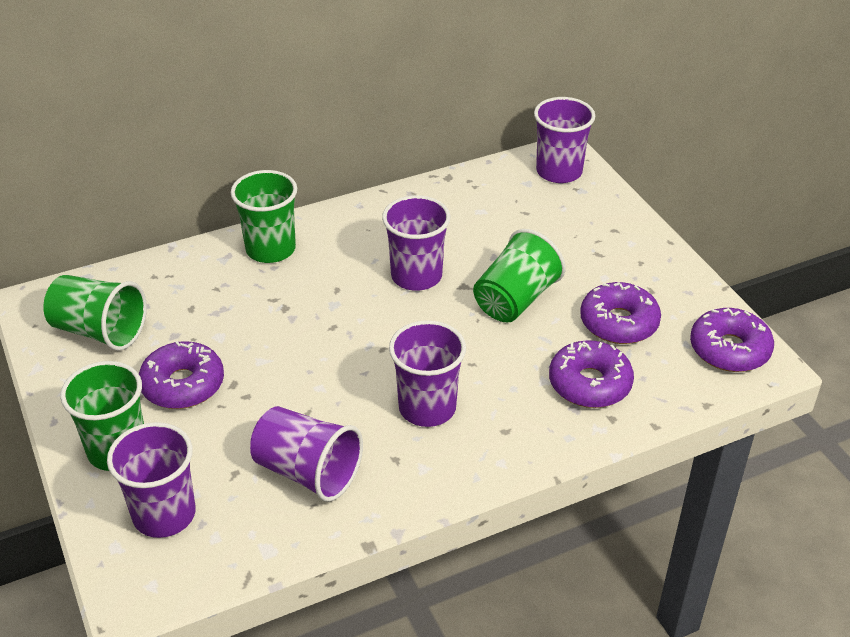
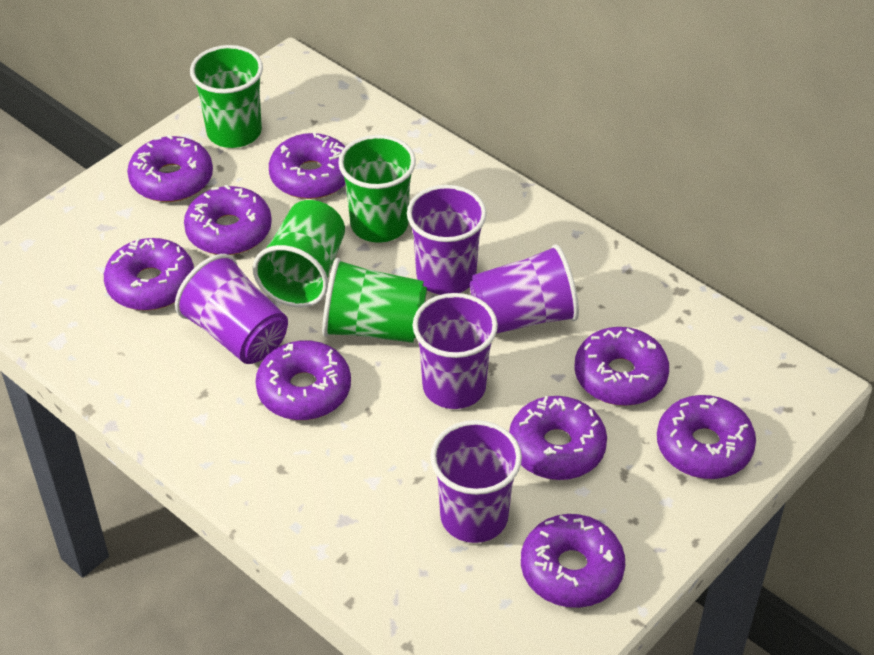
purple donut: 4 -> 9

